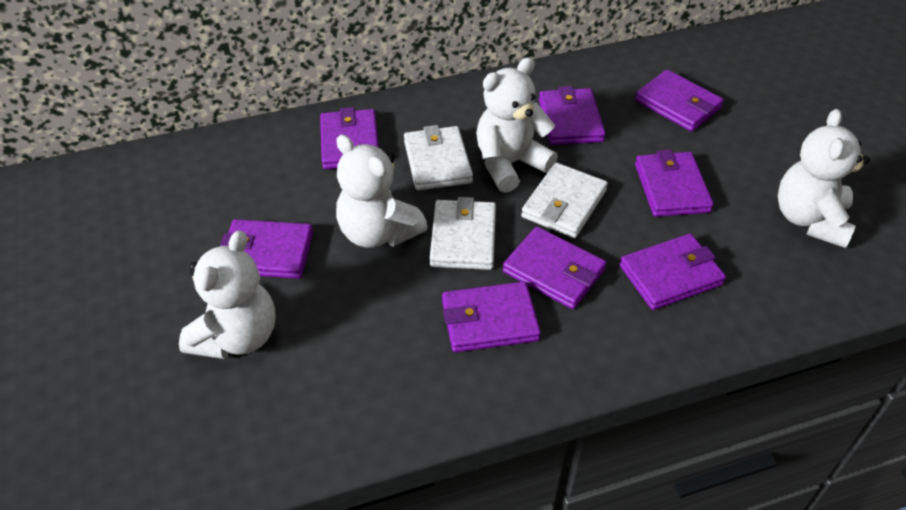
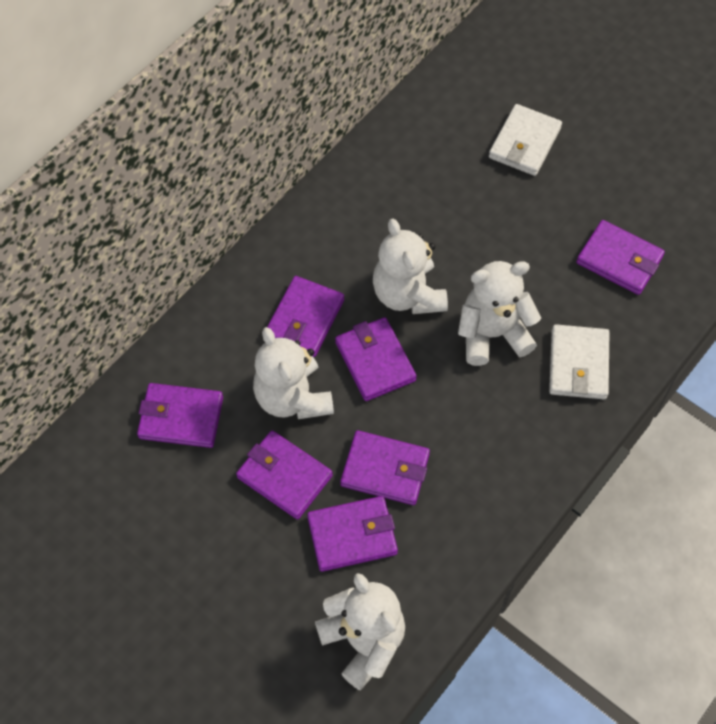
purple wallet: 8 -> 7
white wallet: 3 -> 2

